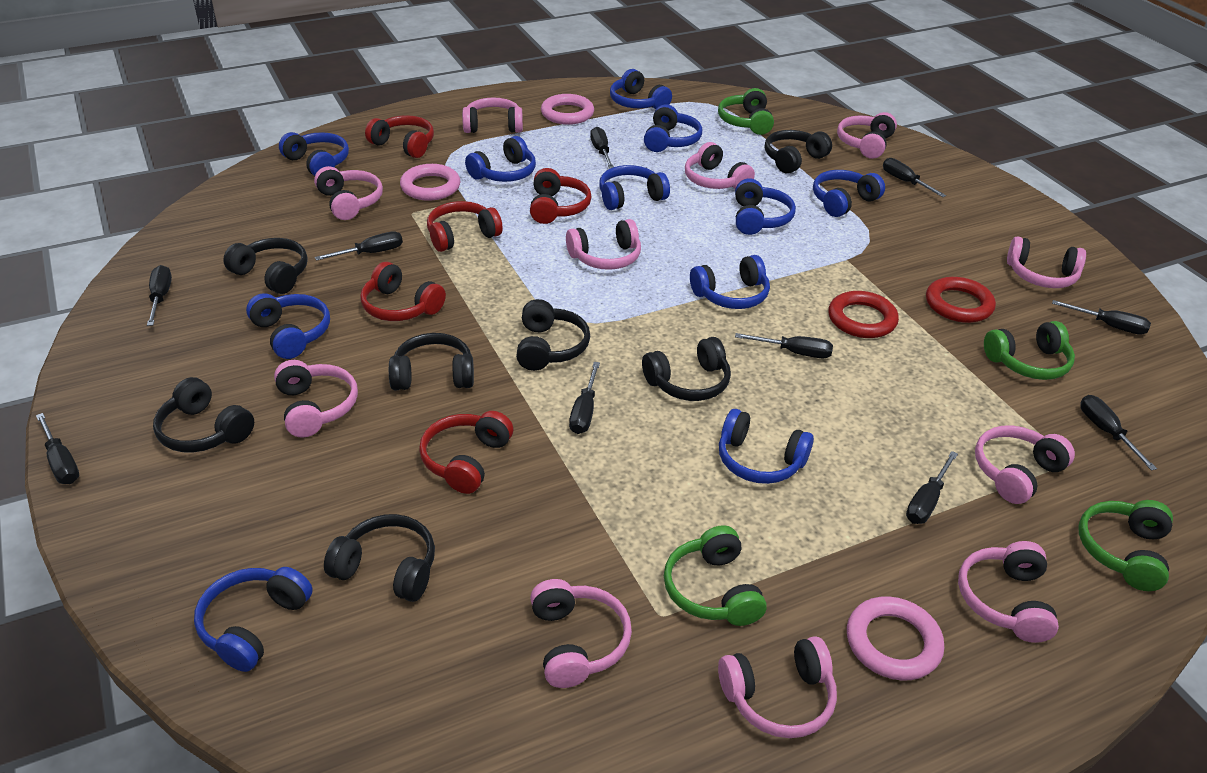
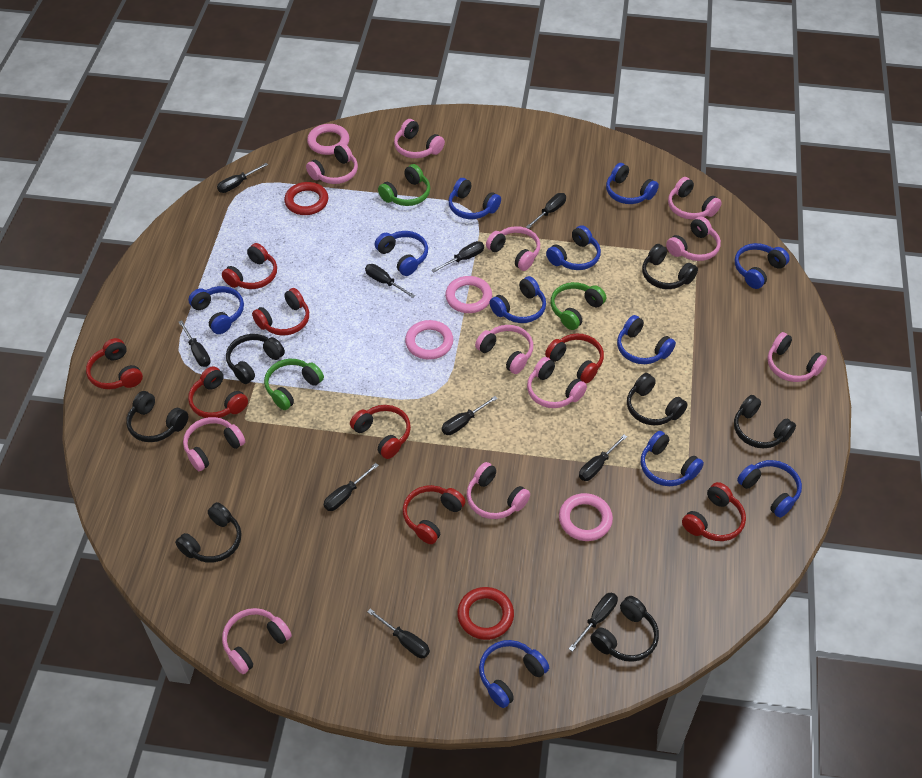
green headphones: 4 -> 3
pink ring: 3 -> 4
red headphones: 5 -> 8

